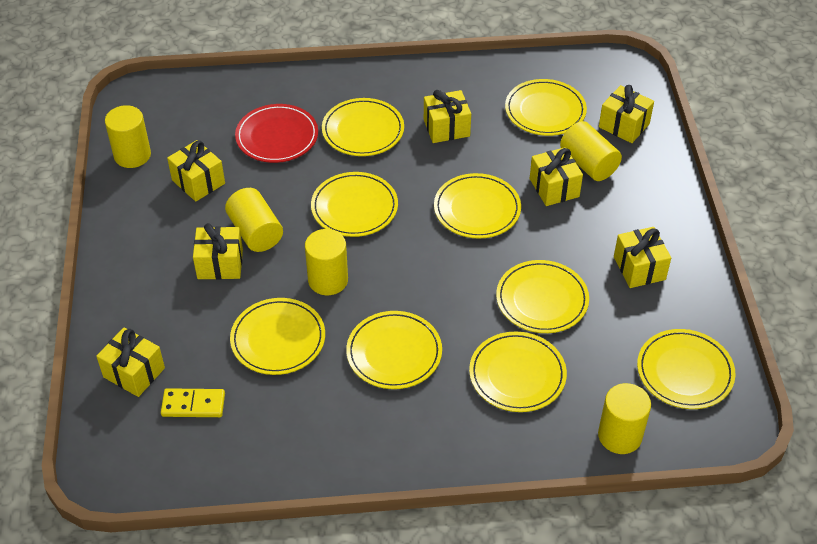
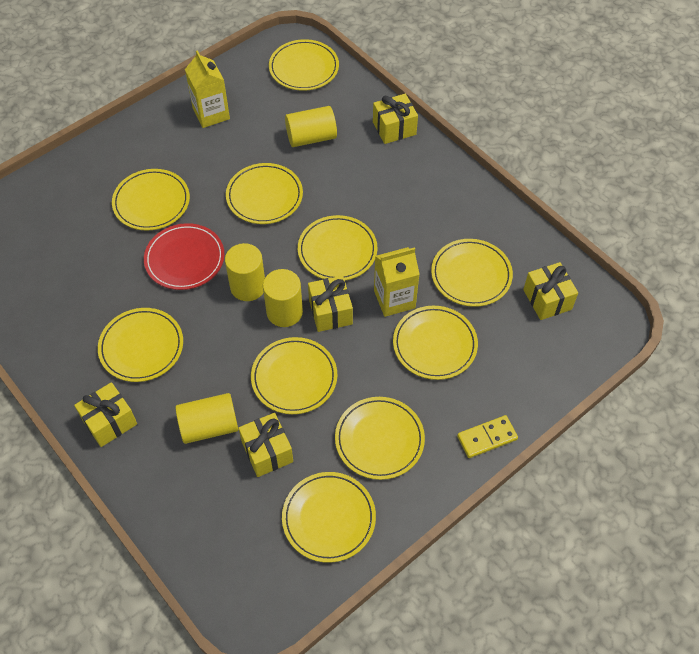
yellow carton: 0 -> 2
yellow cylinder: 5 -> 4
yellow gift: 7 -> 5
yellow plate: 9 -> 10

